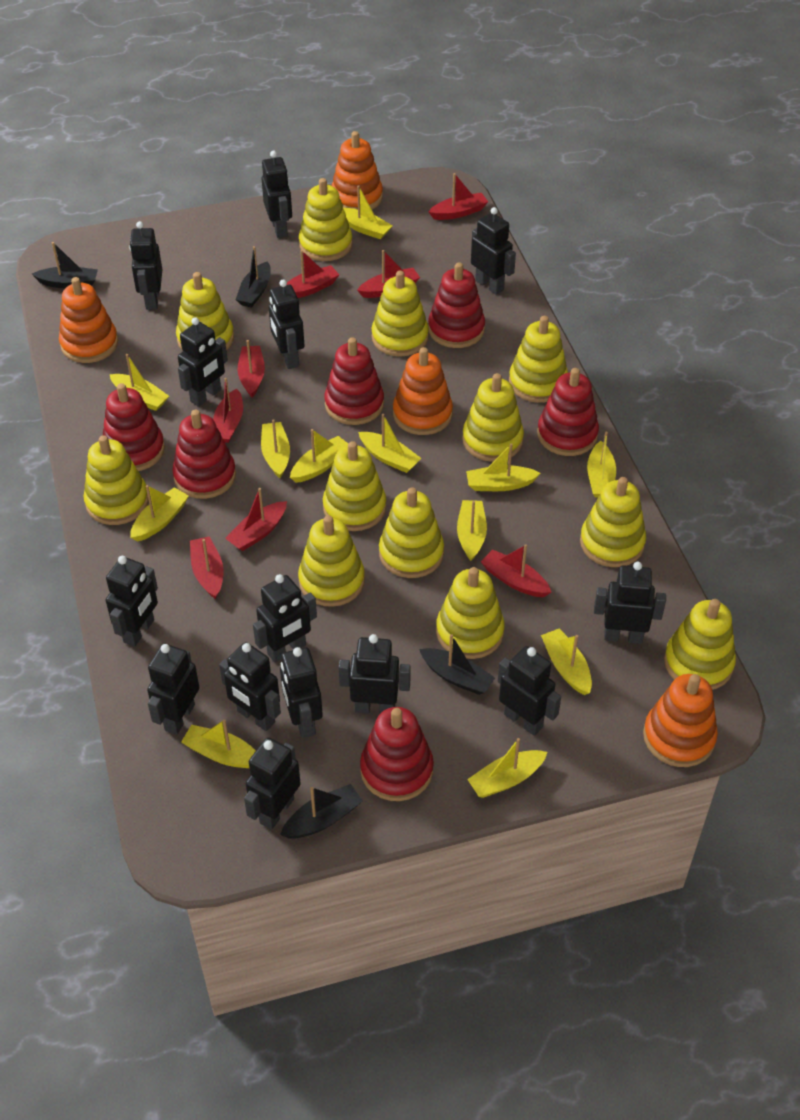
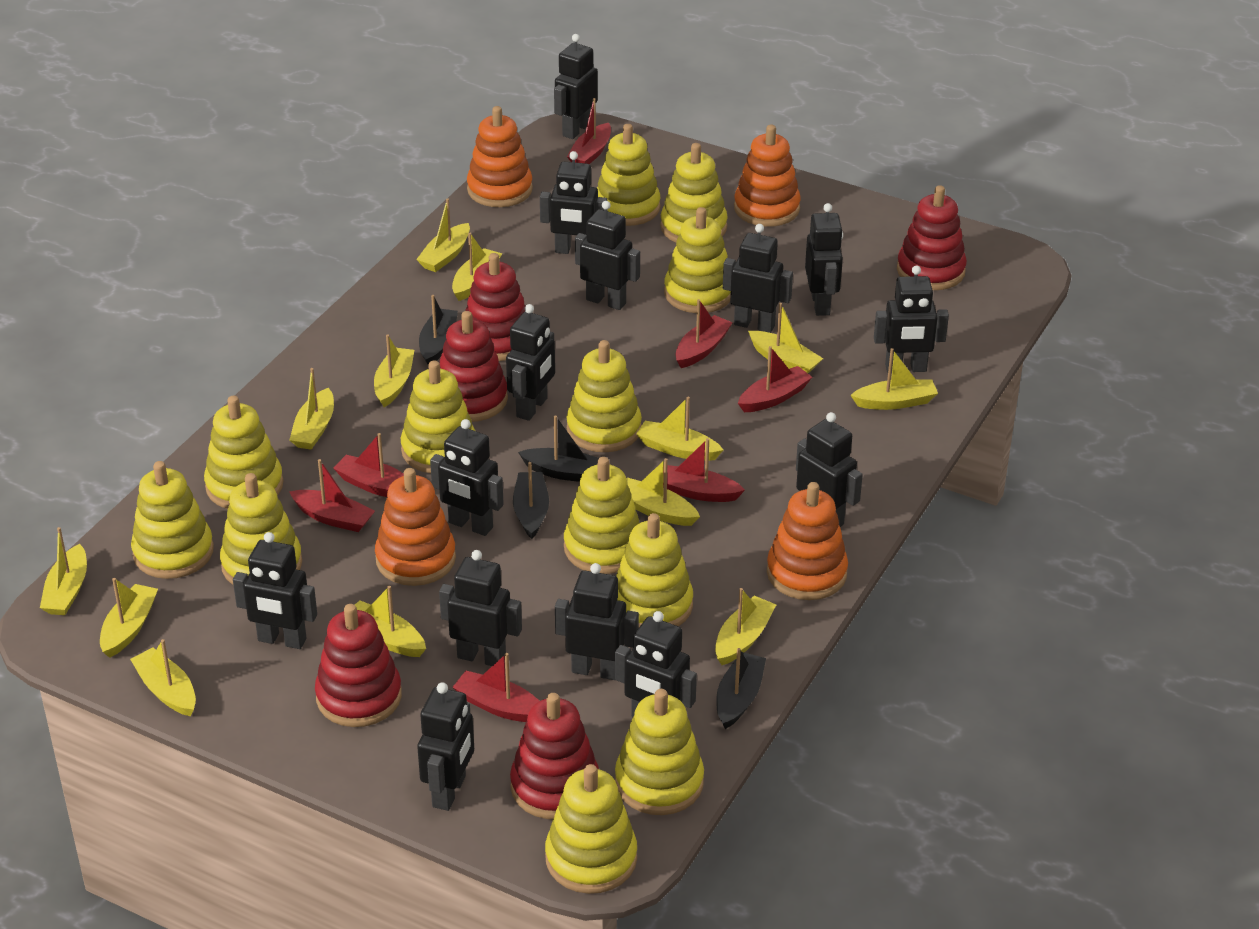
red boat: 8 -> 7
red stacking toy: 6 -> 5
yellow boat: 12 -> 13

